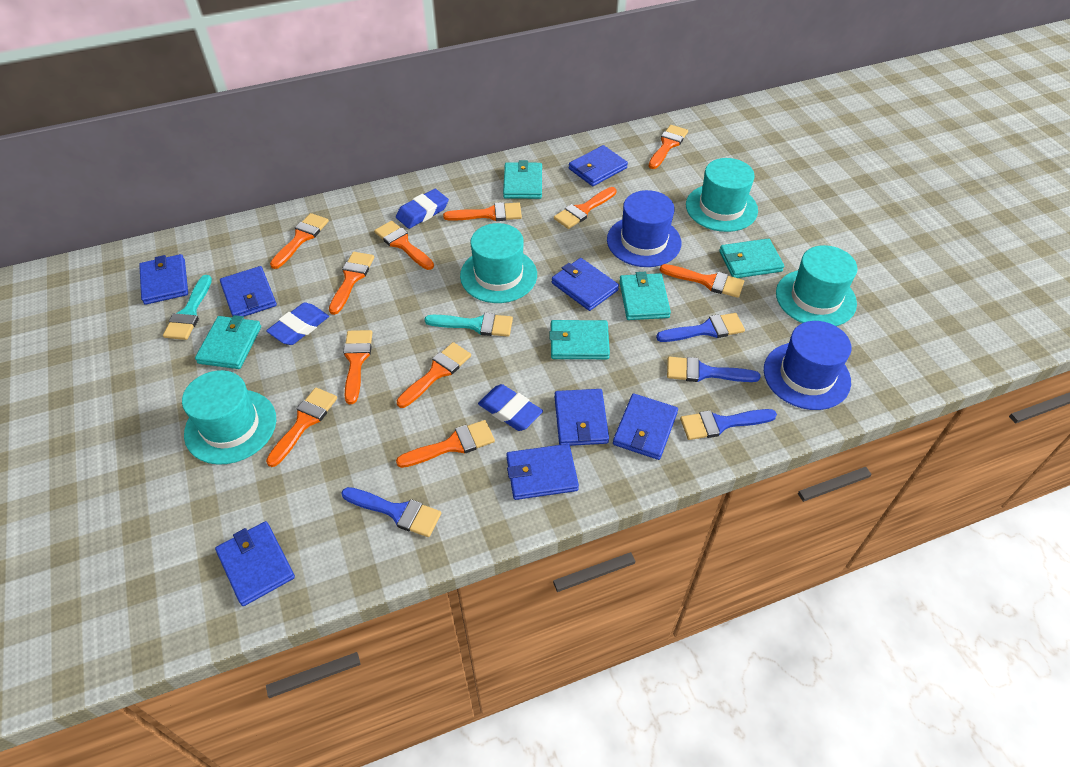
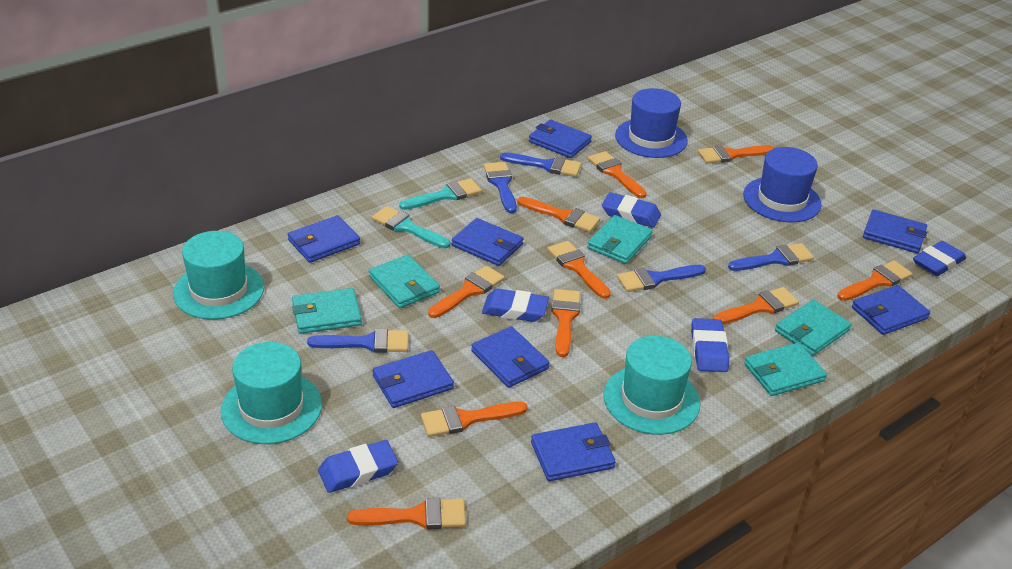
blue brush: 4 -> 5
blue eraser: 3 -> 5
orange brush: 11 -> 10
turquoise hat: 4 -> 3

